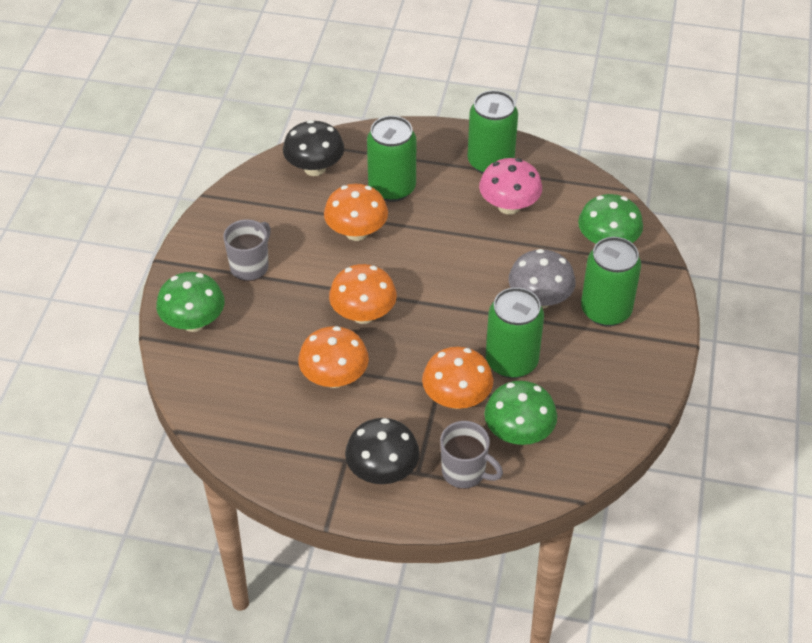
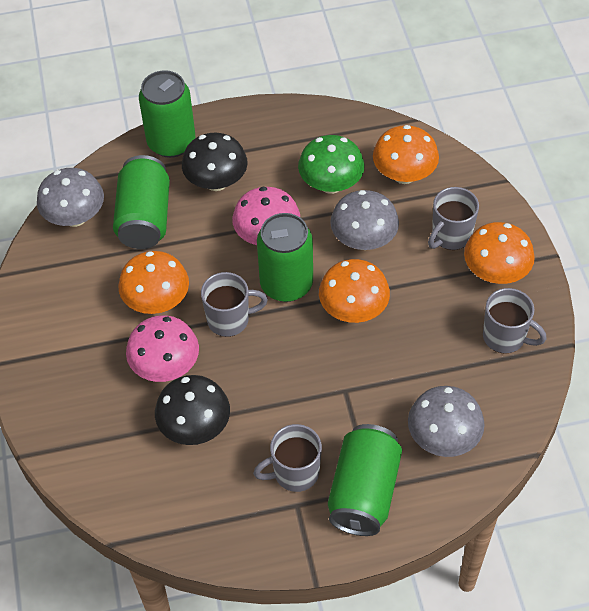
green mushroom: 3 -> 1
grey mug: 2 -> 4
grey mushroom: 1 -> 3
pink mushroom: 1 -> 2

